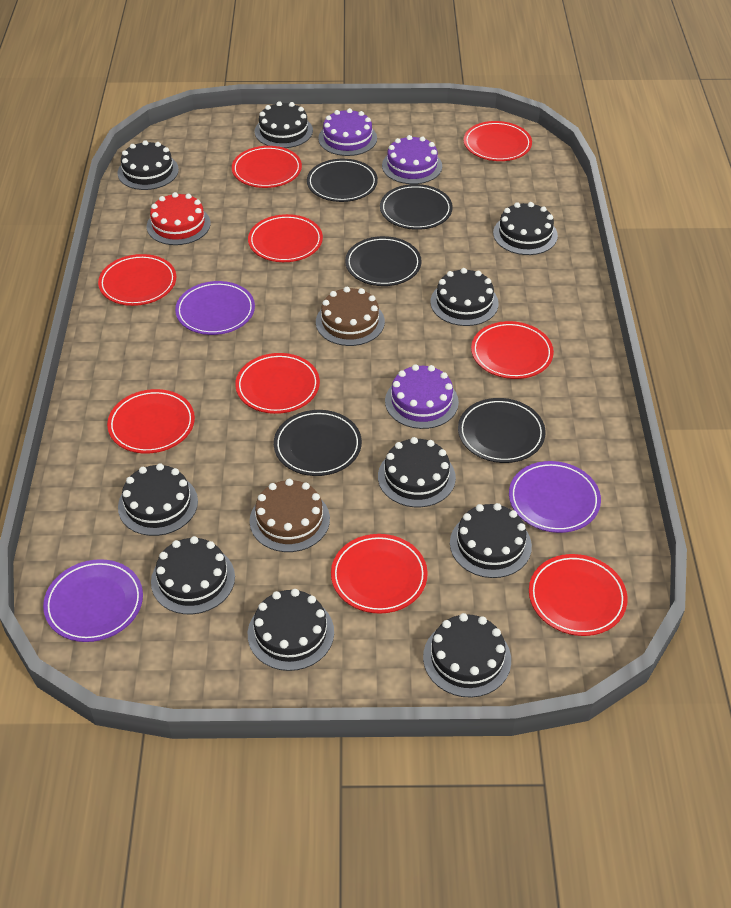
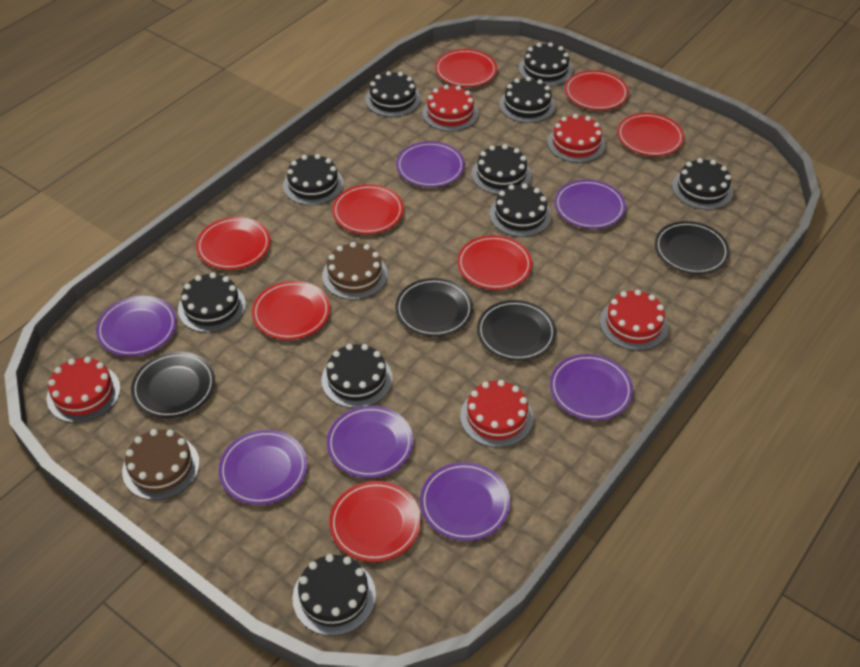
black plate: 5 -> 4
purple cake: 3 -> 0
purple plate: 3 -> 7
red cake: 1 -> 5
red plate: 9 -> 8

